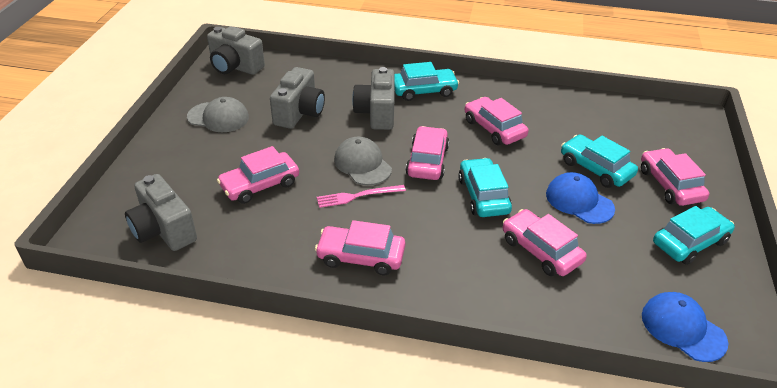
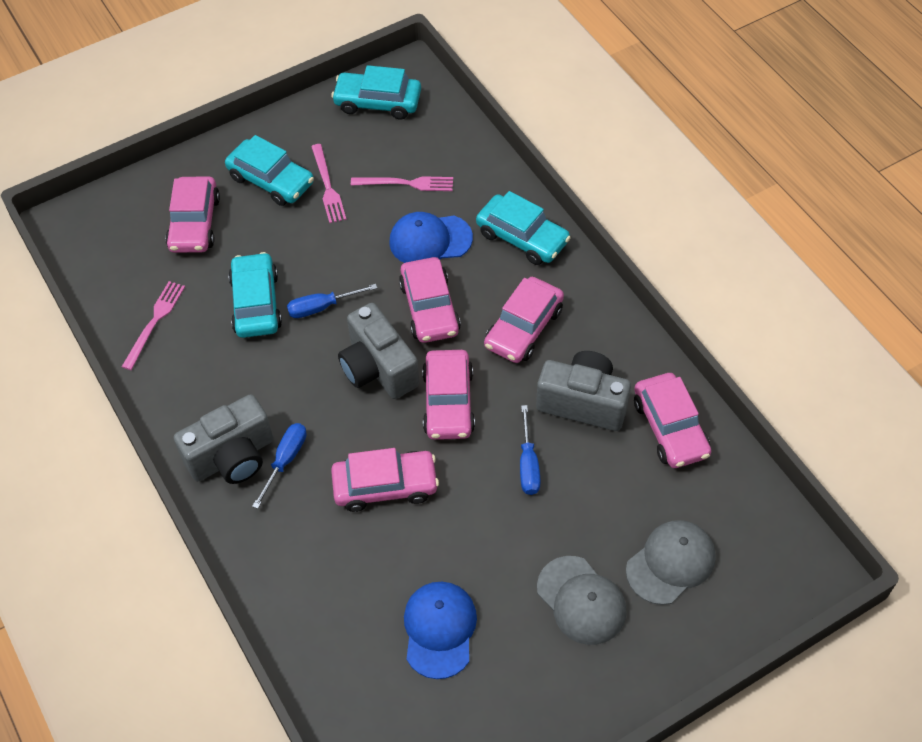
blue screwdriver: 0 -> 3
grey camera: 4 -> 3
pink fork: 1 -> 3

